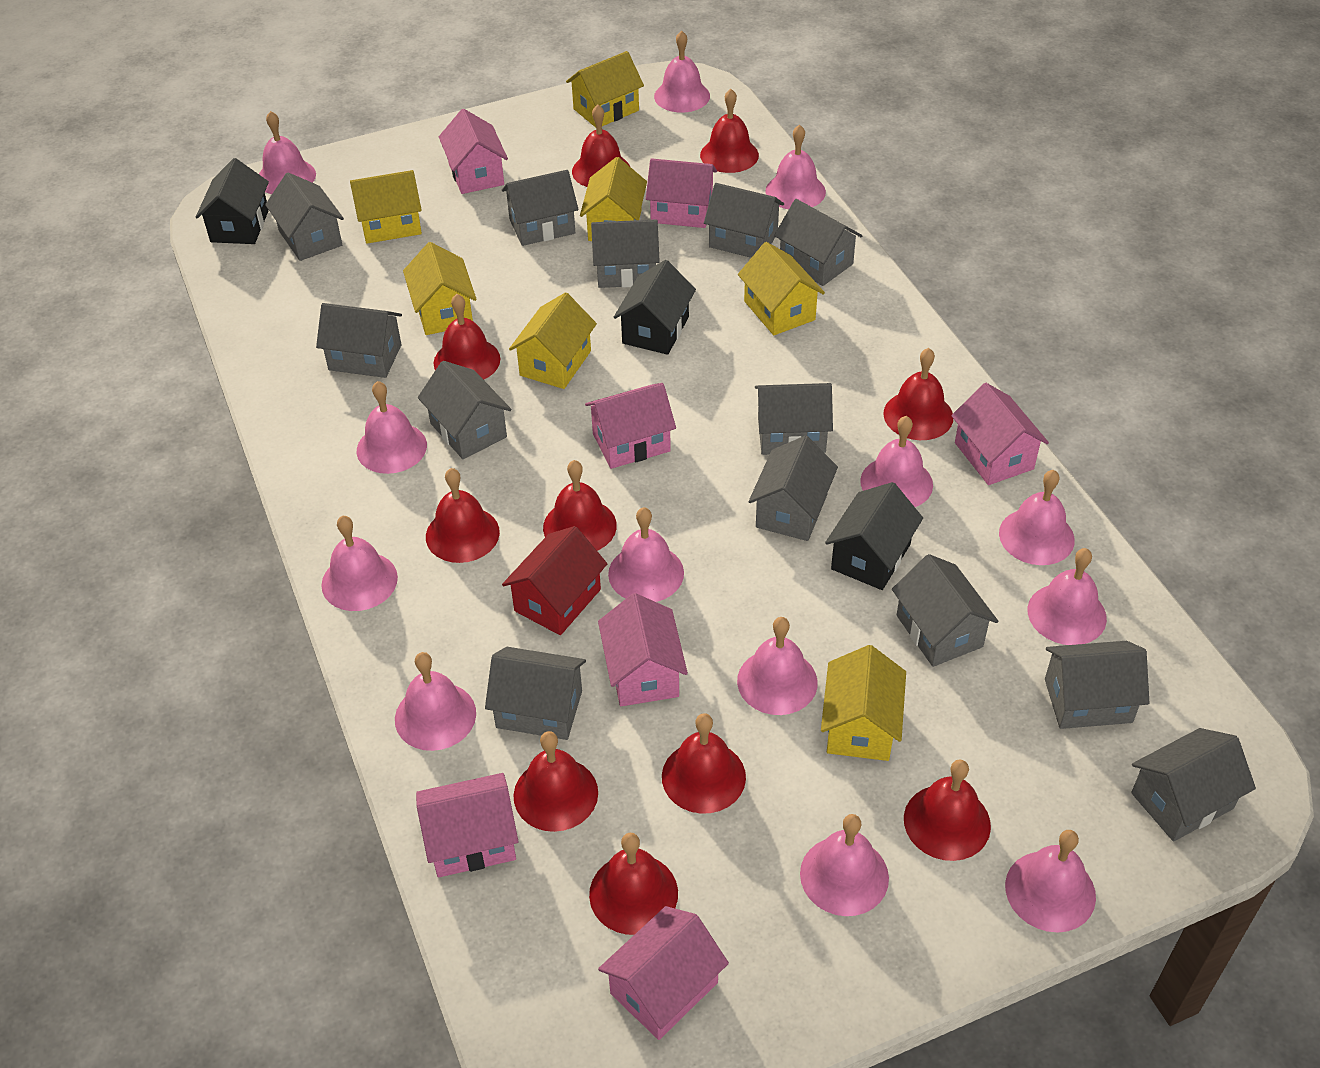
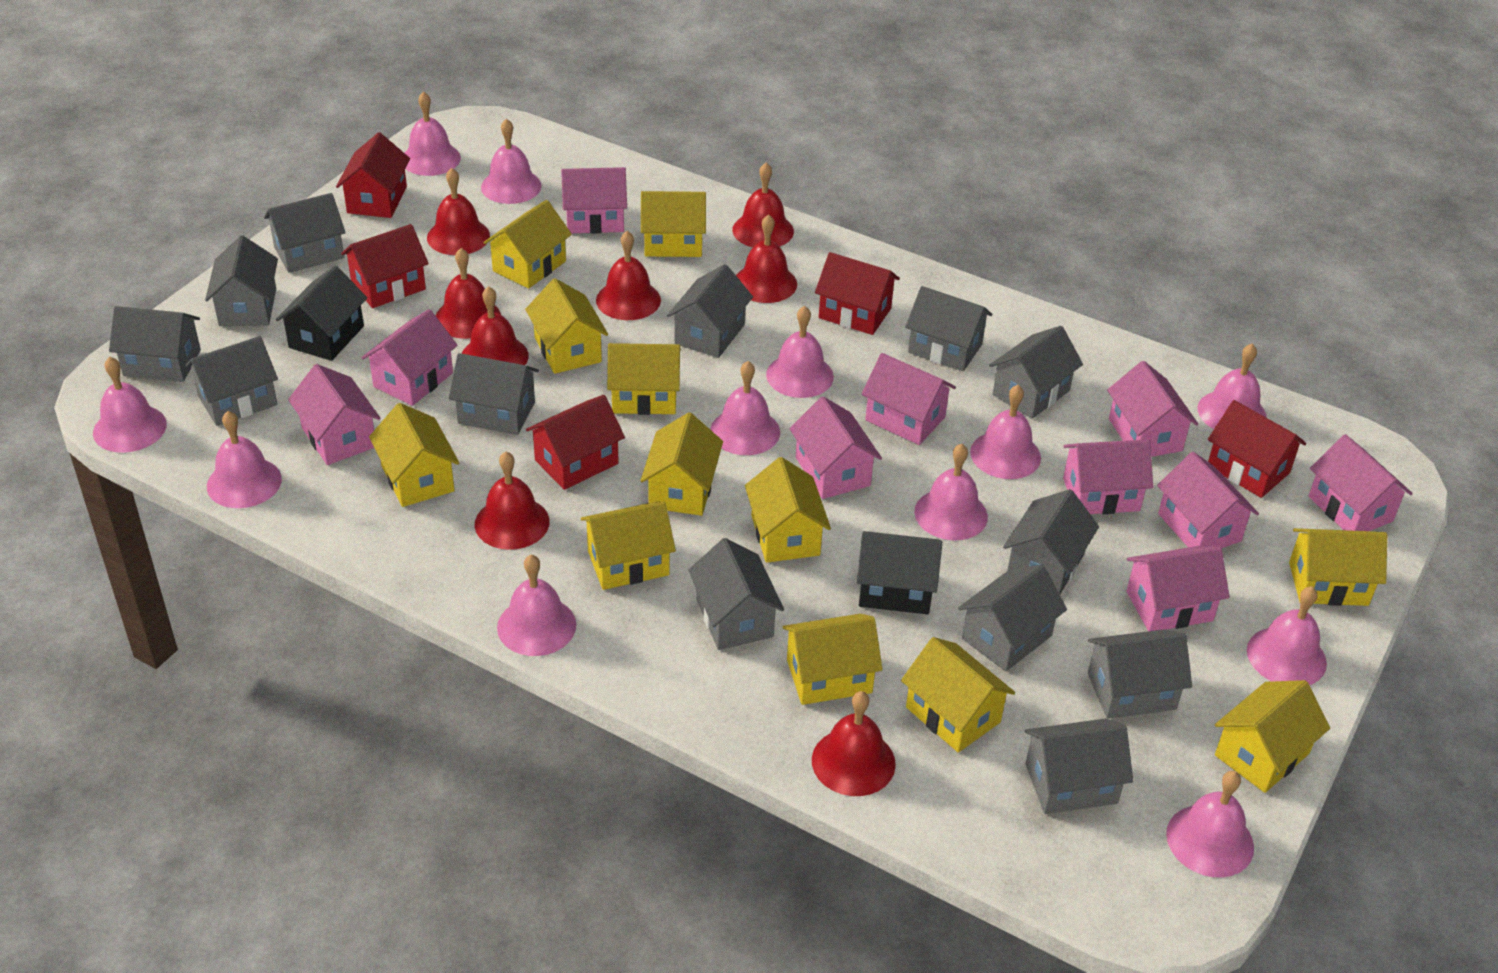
black house: 3 -> 2
pink bell: 13 -> 12
pink house: 7 -> 10
red bell: 10 -> 8
red house: 1 -> 5
yellow house: 7 -> 12

